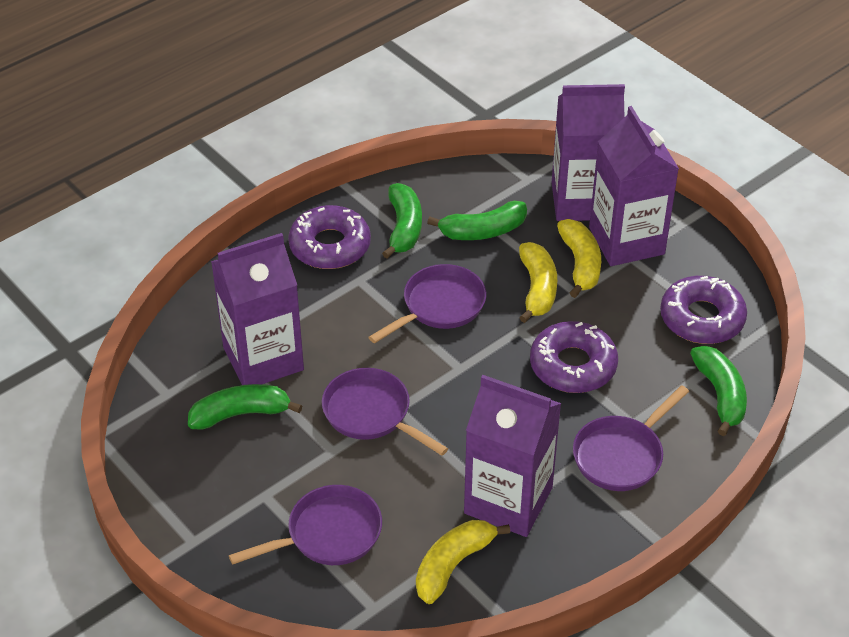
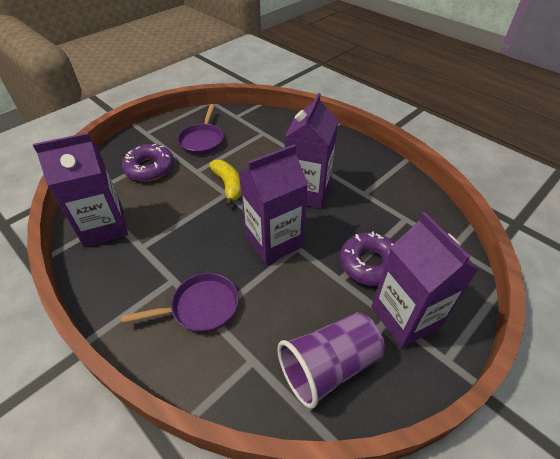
green banana: 4 -> 0
purple cup: 0 -> 1
purple donut: 3 -> 2
purple pan: 4 -> 2
yellow banana: 3 -> 1

